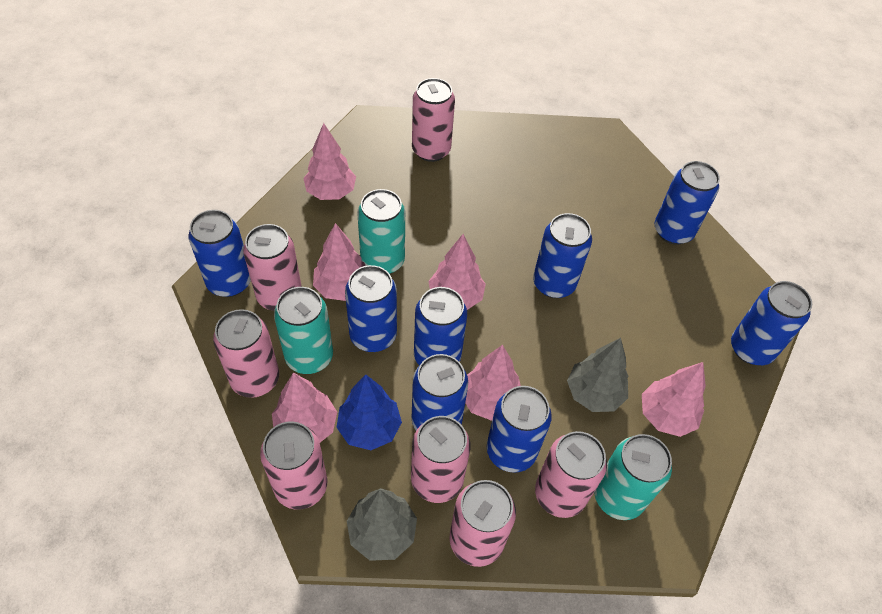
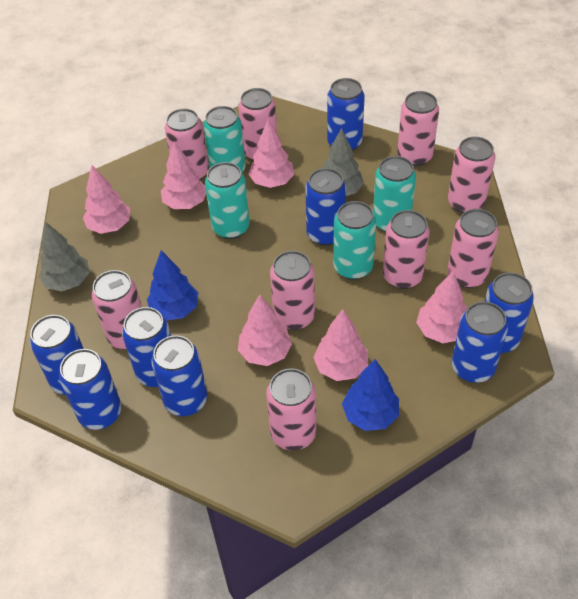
blue tree: 1 -> 2
pink can: 7 -> 9
turquoise can: 3 -> 4

